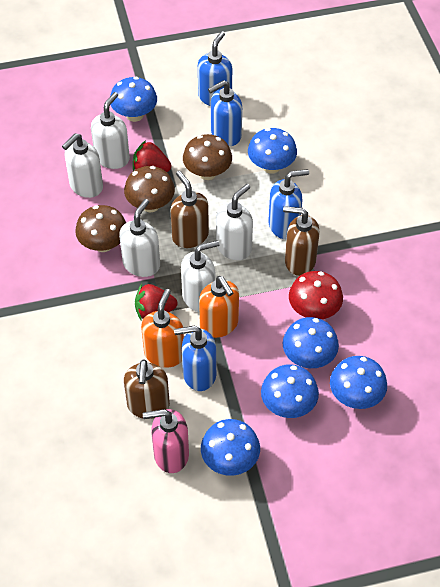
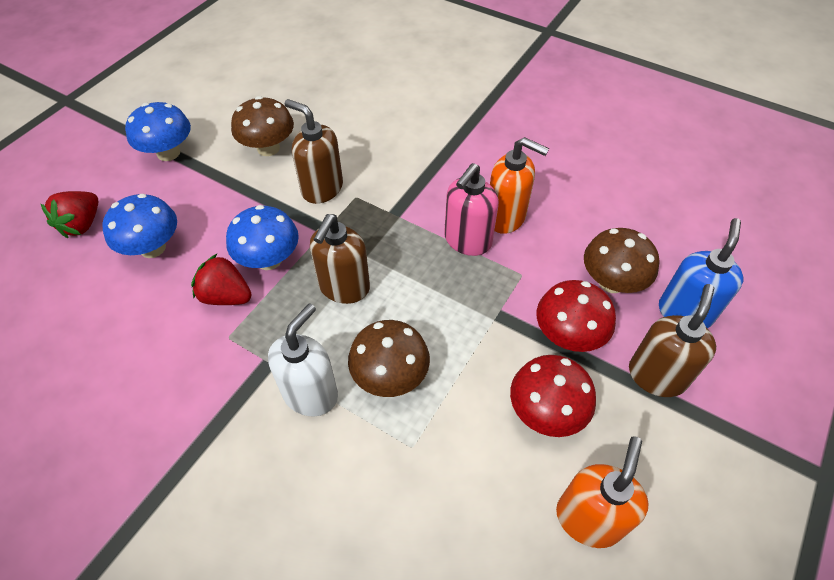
blue mushroom: 6 -> 3
blue soap dispenser: 4 -> 1
red mushroom: 1 -> 2
white soap dispenser: 5 -> 1

